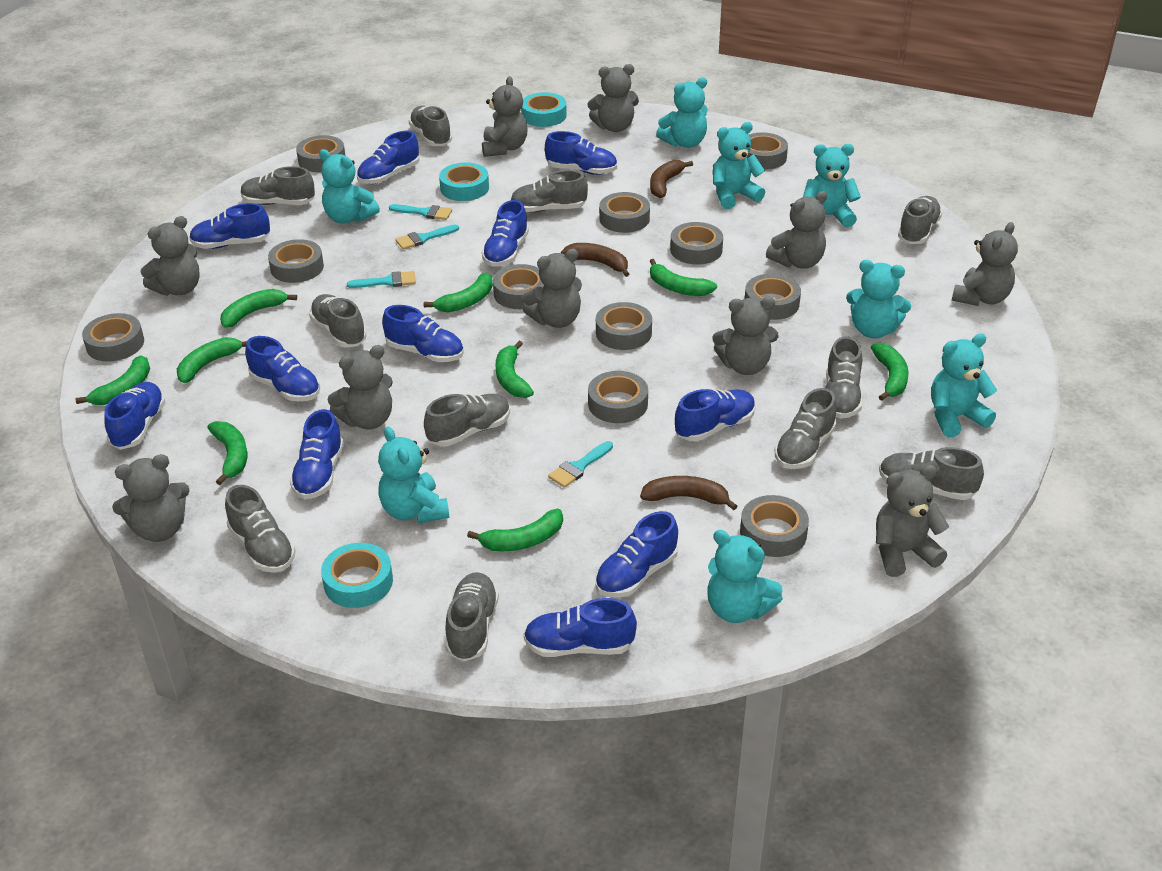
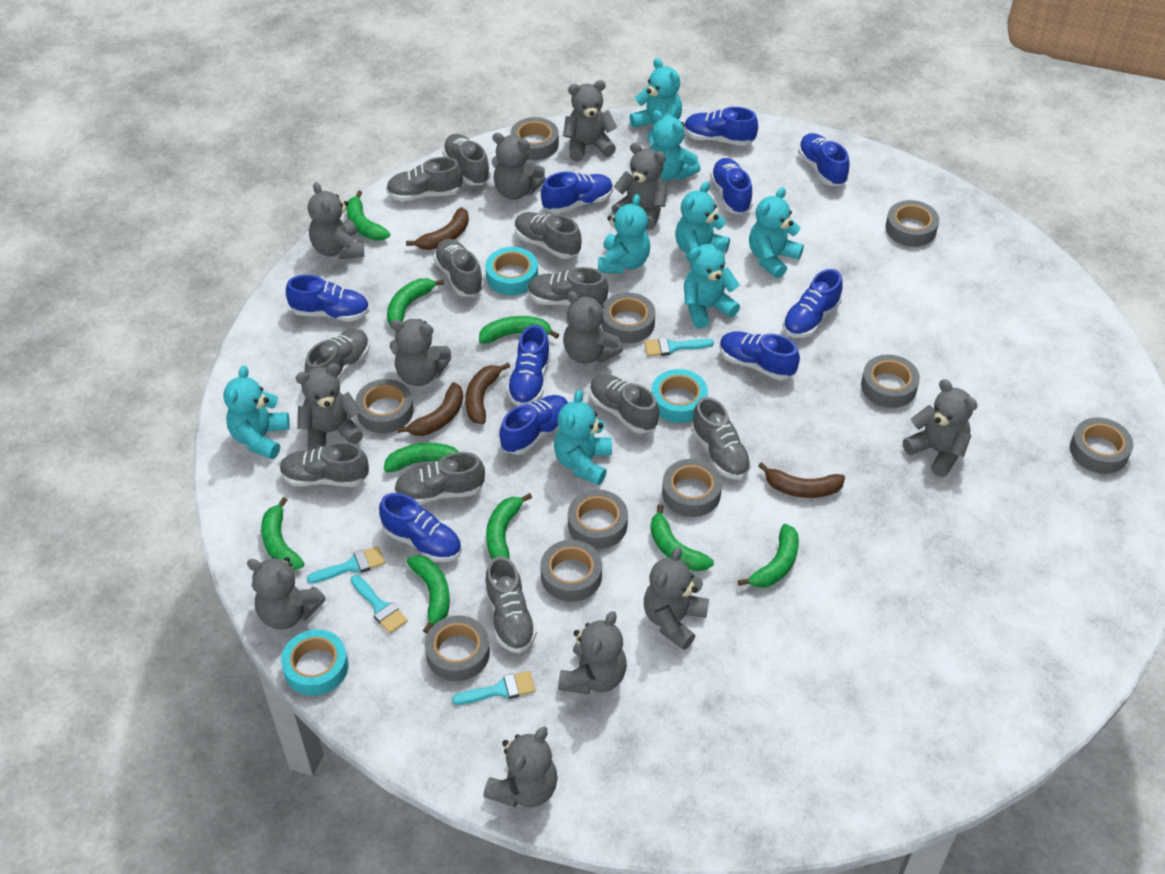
blue shoe: 11 -> 10
brown banana: 3 -> 4
grey tape: 11 -> 10
grey teddy bear: 10 -> 12

